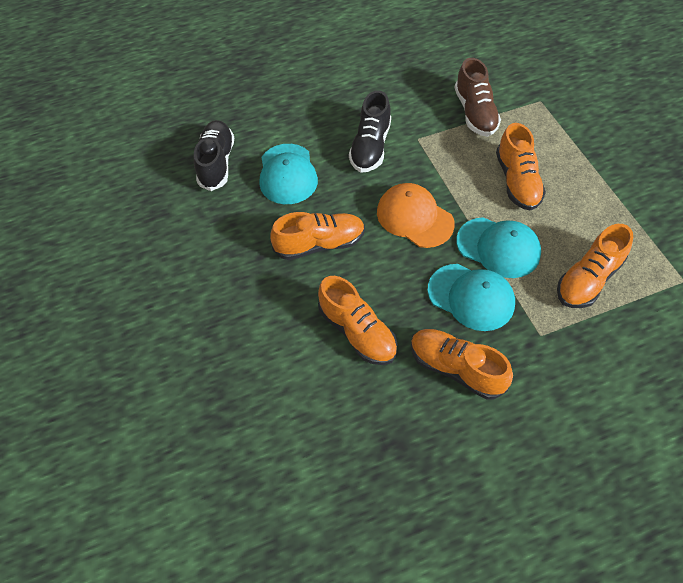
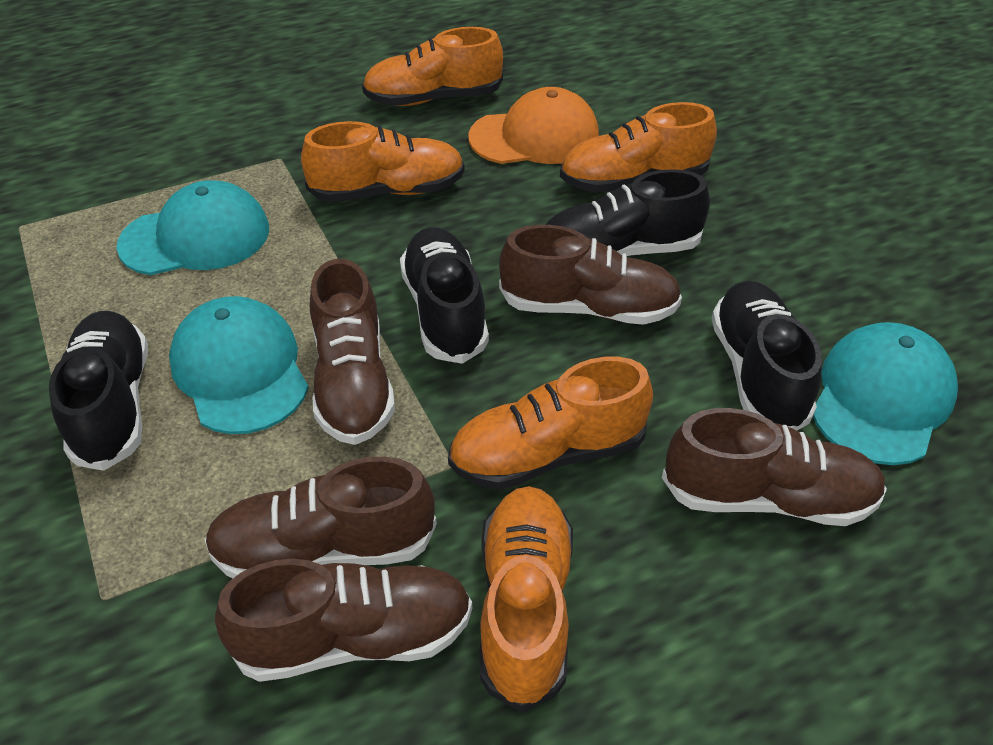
black shoe: 2 -> 4
brown shoe: 1 -> 5

